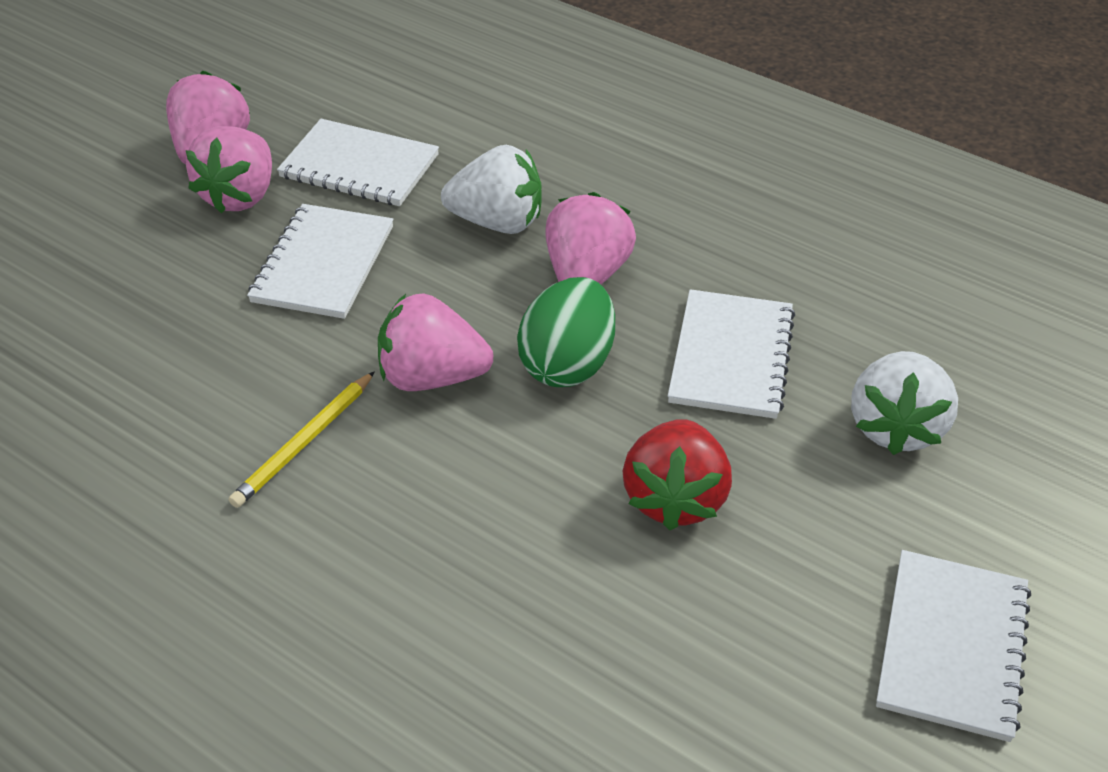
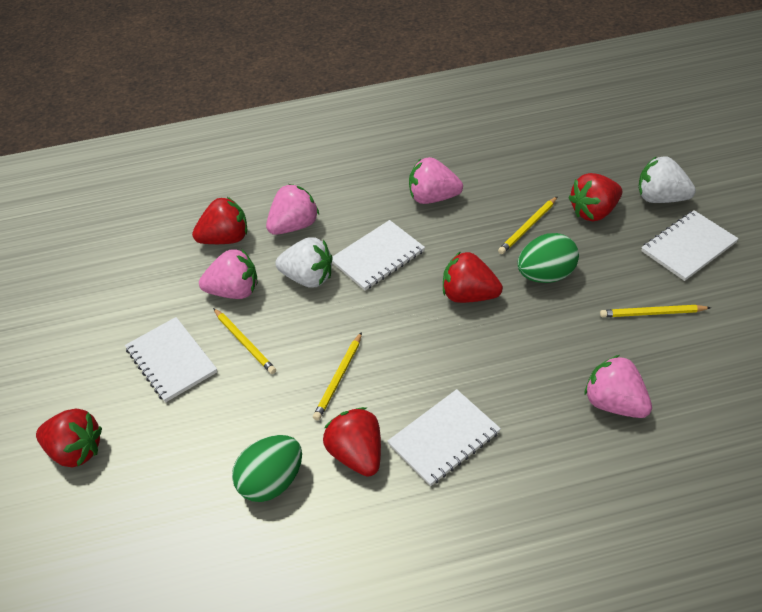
green egg: 1 -> 2
red strawberry: 1 -> 5
yellow pencil: 1 -> 4

